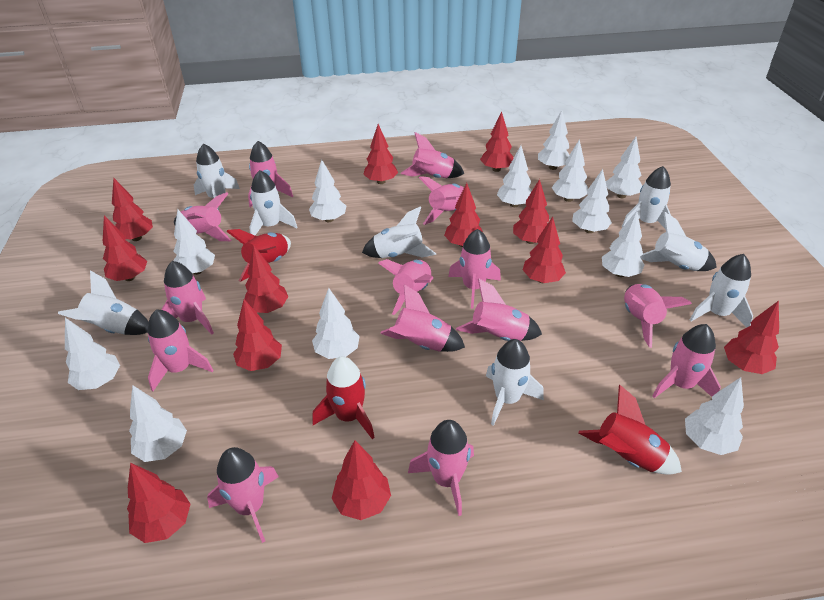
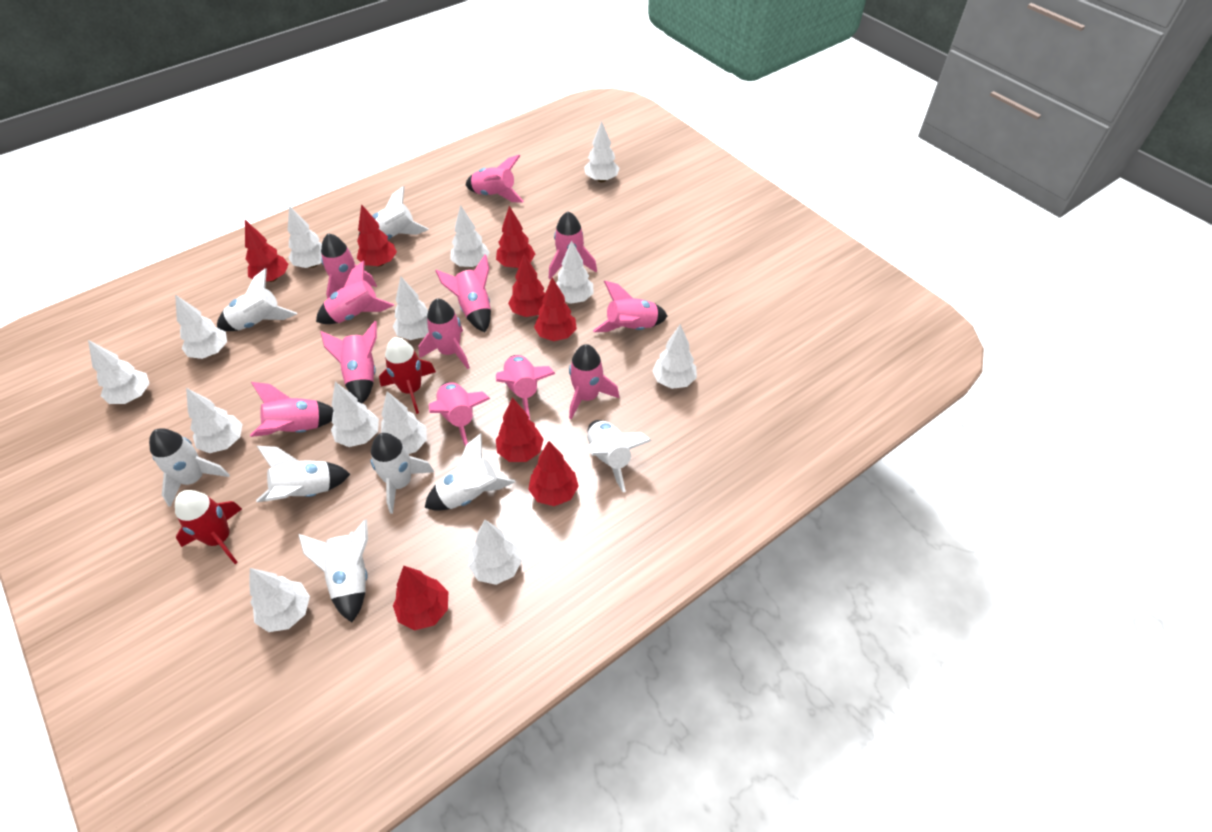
pink rocket: 14 -> 12
red rocket: 3 -> 2
red tree: 12 -> 8
white tree: 12 -> 13

